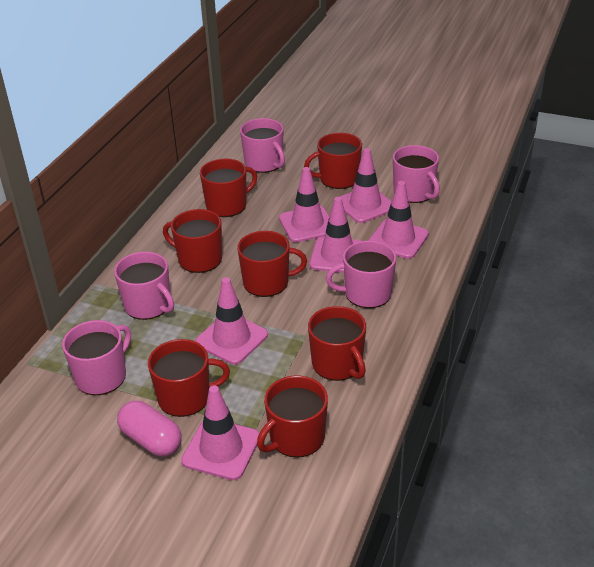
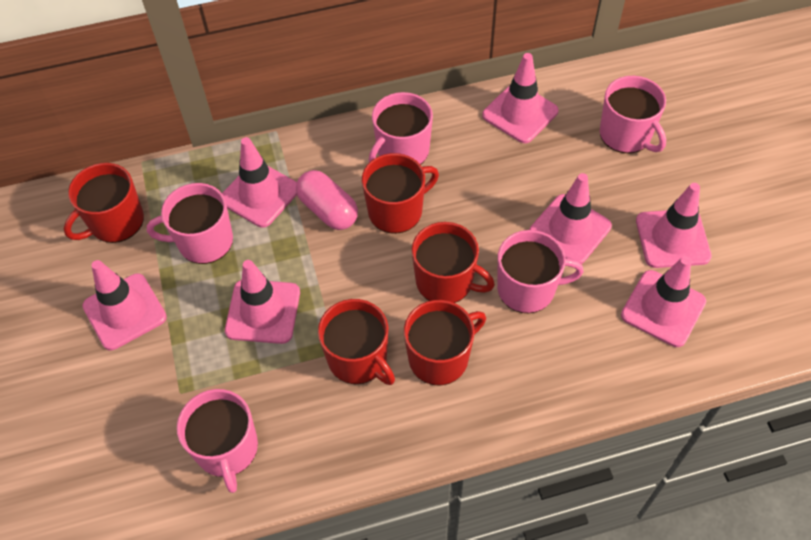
pink traffic cone: 6 -> 7
red mug: 7 -> 5

